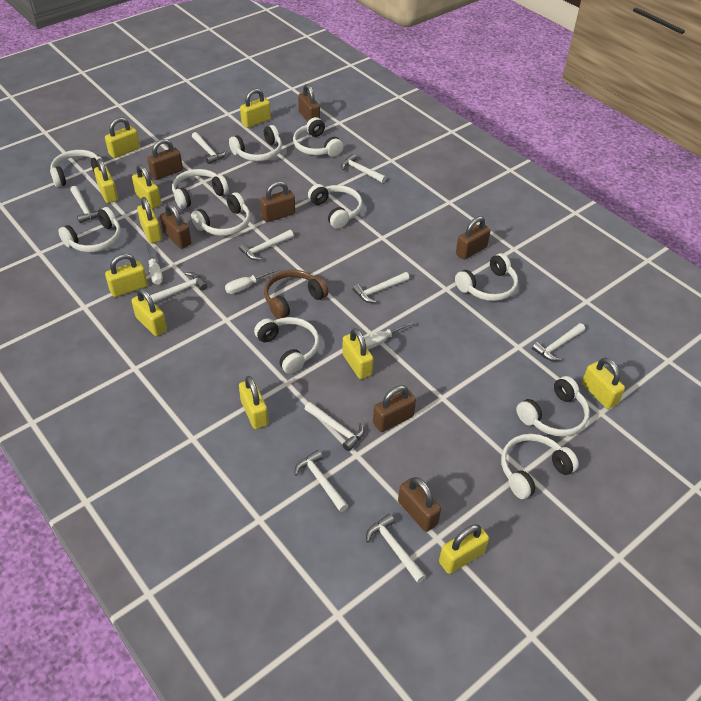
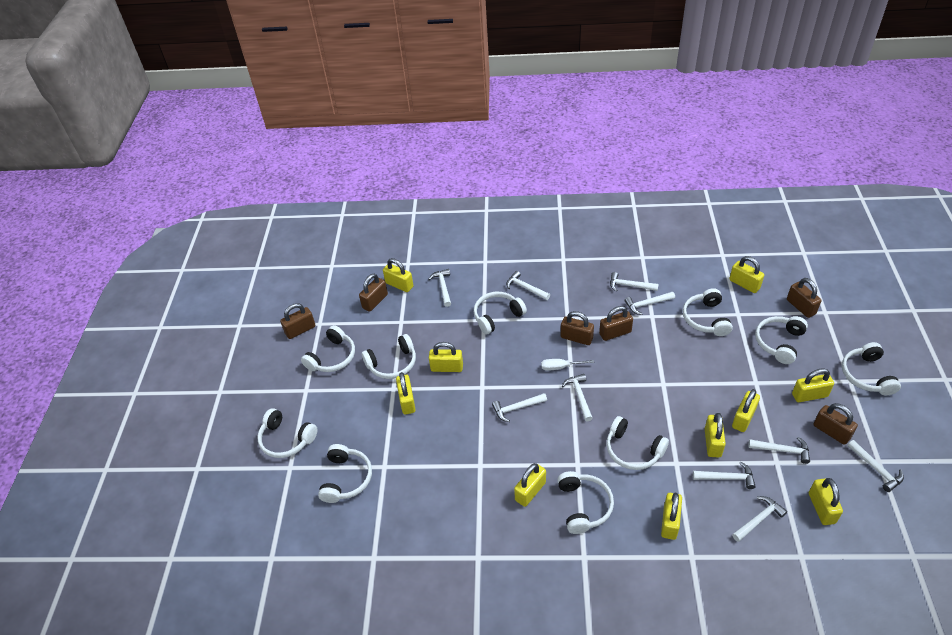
brown headphones: 1 -> 0
brown padlock: 7 -> 6
white headphones: 11 -> 10
white screwdriver: 3 -> 1
yellow padlock: 11 -> 10

